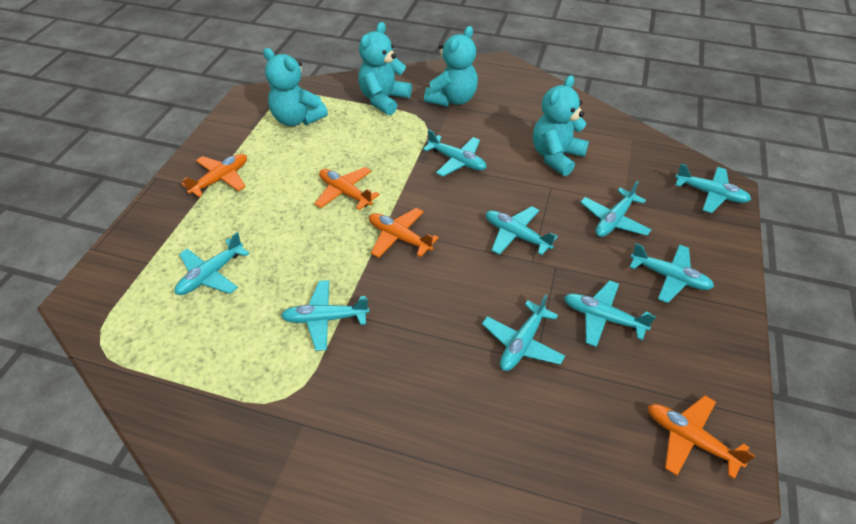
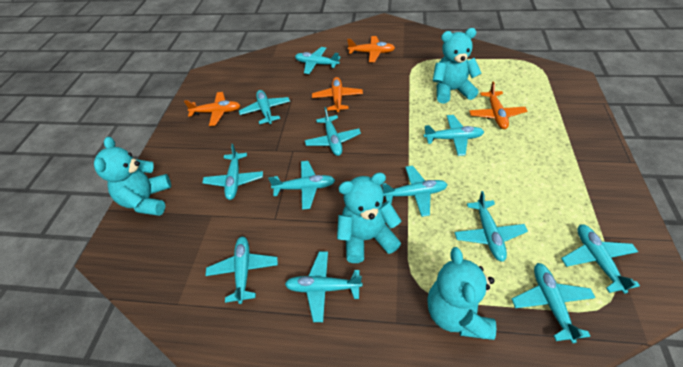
turquoise plane: 9 -> 12

